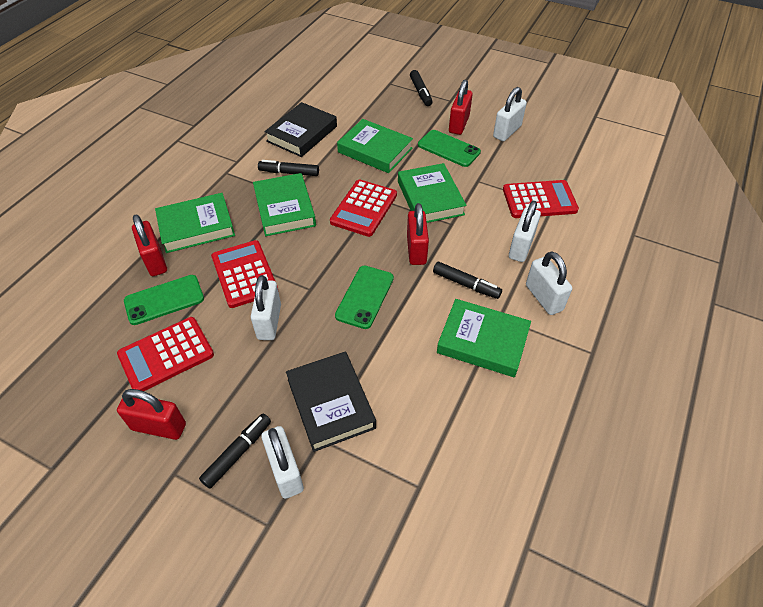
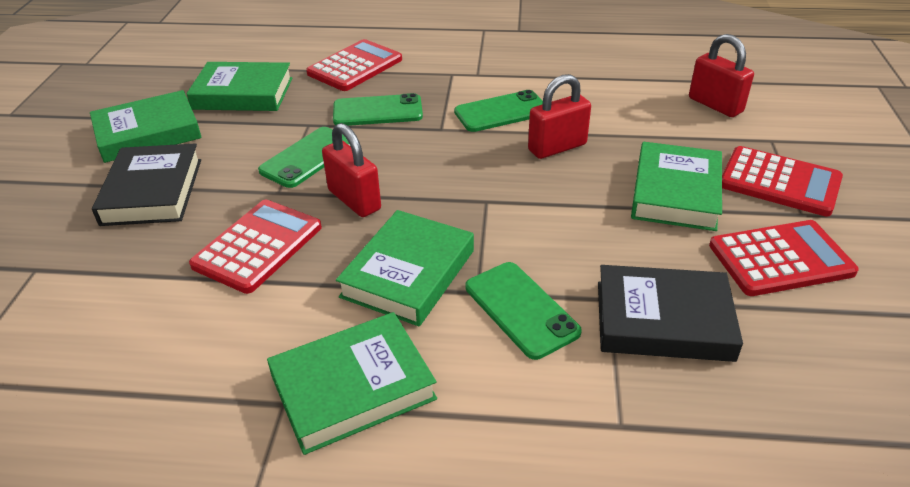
black marker: 4 -> 0
green phone: 3 -> 4
red padlock: 4 -> 3
white padlock: 5 -> 0

